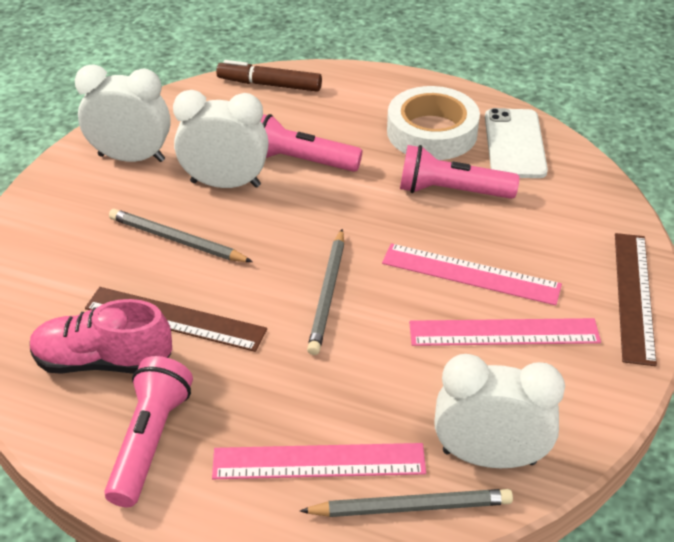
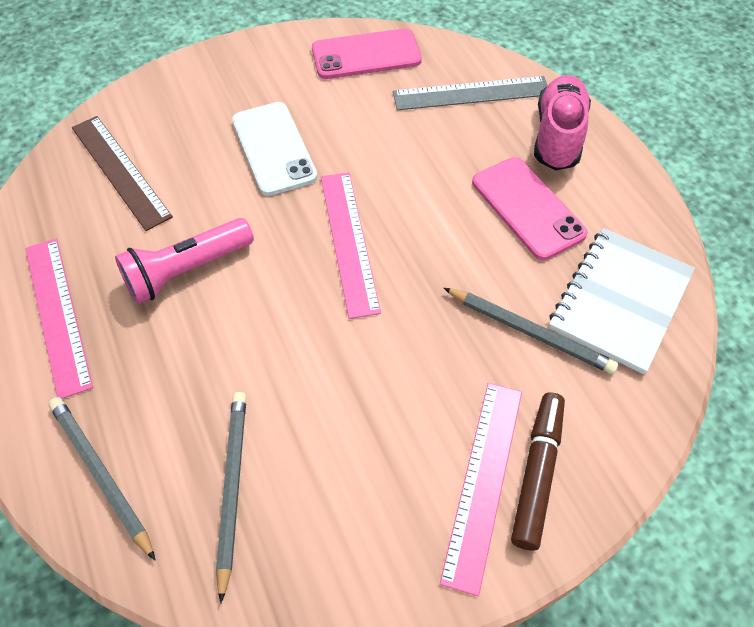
brown ruler: 2 -> 1
grey ruler: 0 -> 1
pink flashlight: 3 -> 1
pink phone: 0 -> 2
white clock: 3 -> 0
white notebook: 0 -> 1
white tape: 1 -> 0

